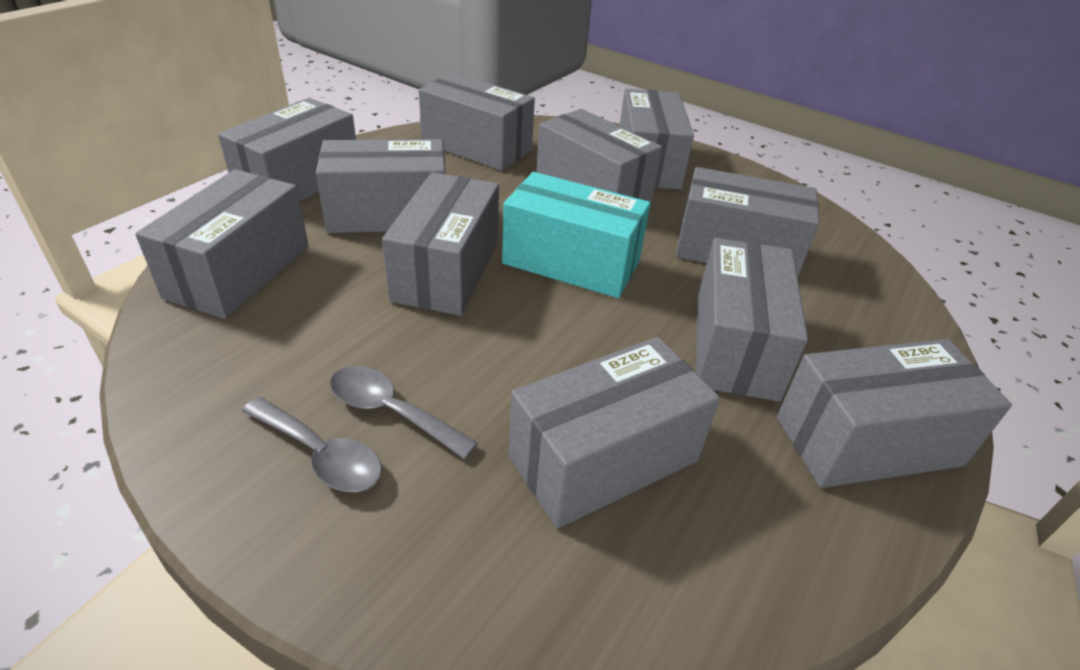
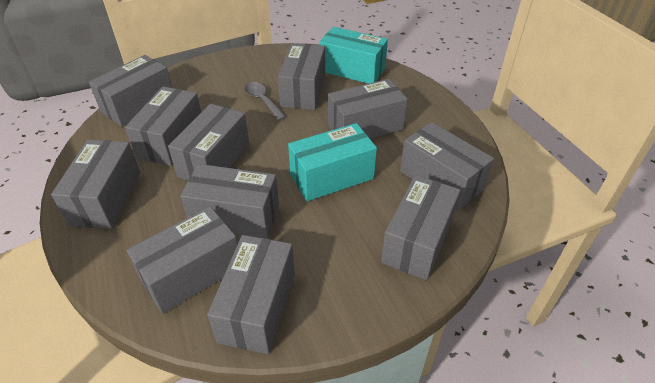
grey spoon: 2 -> 1
turquoise box: 1 -> 2

